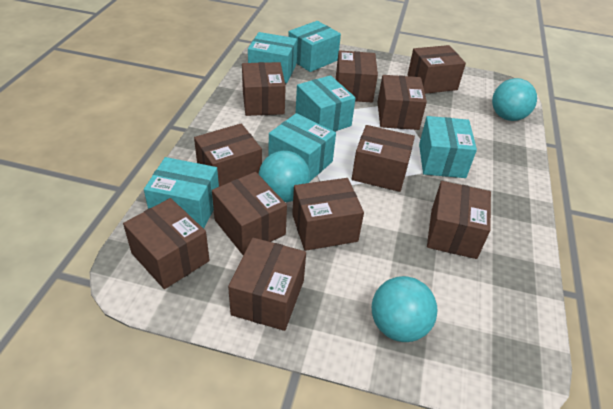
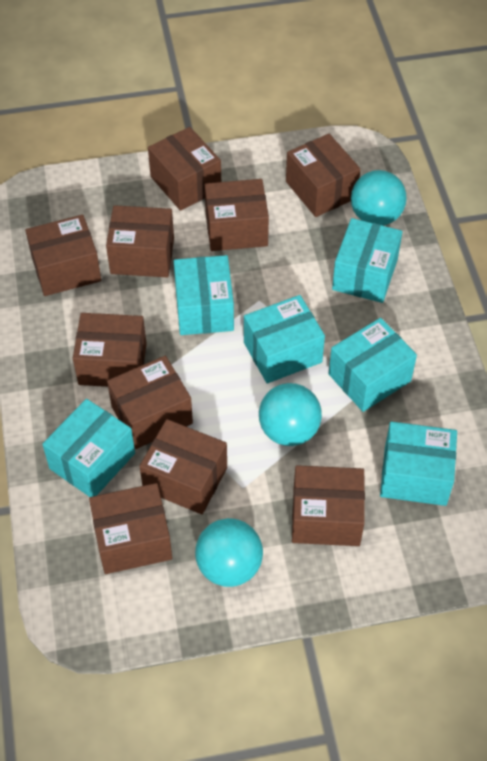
brown box: 11 -> 10

